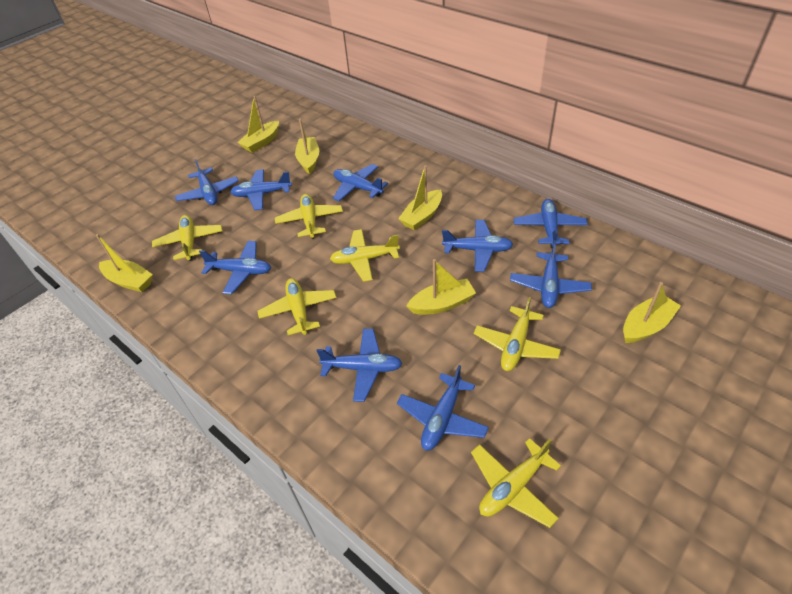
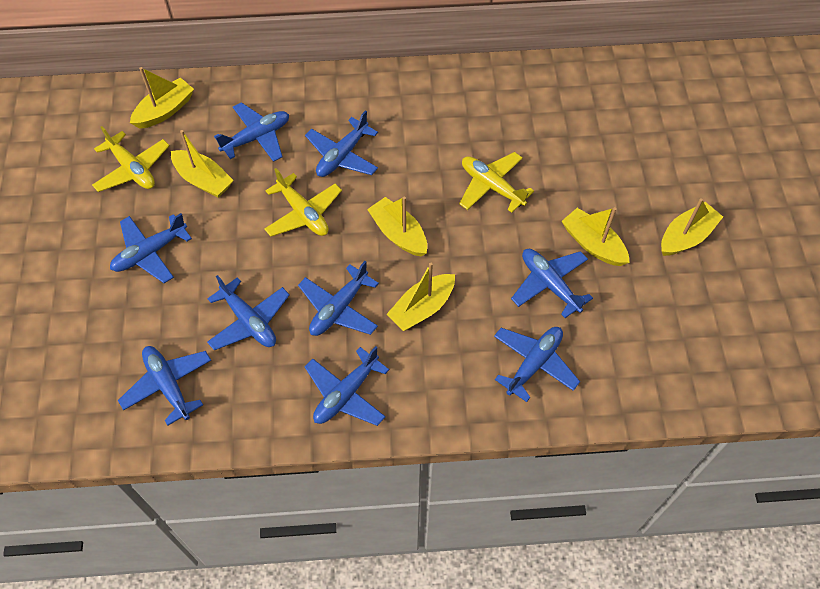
yellow plane: 6 -> 3

